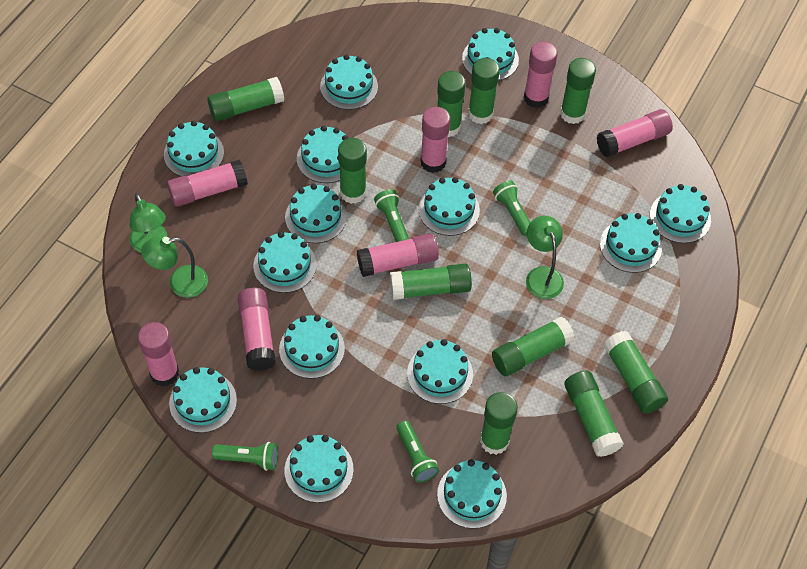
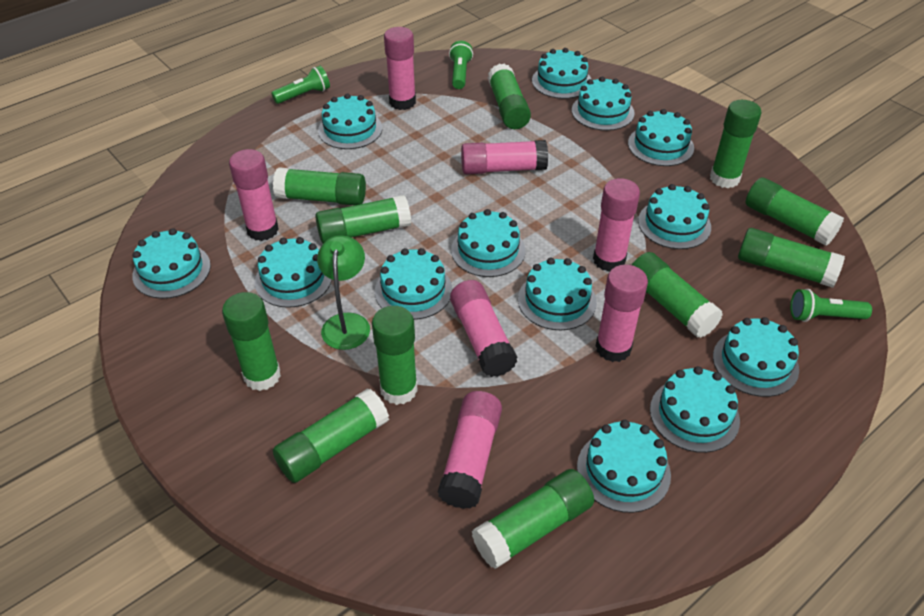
green flashlight: 4 -> 3
green glue stick: 10 -> 11
green lamp: 3 -> 1
turquoise cake: 14 -> 13

